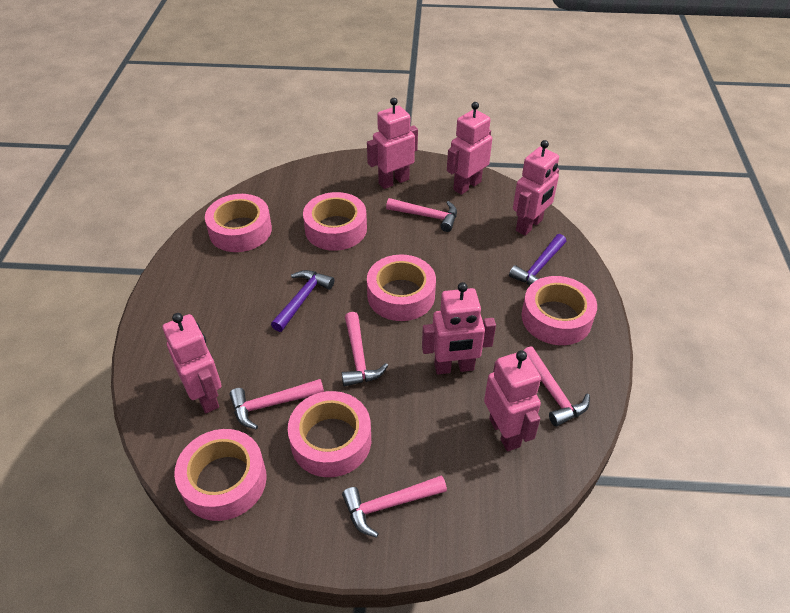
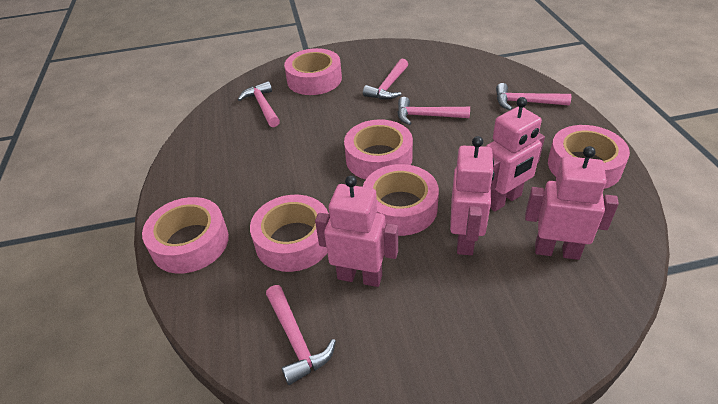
pink robot: 6 -> 4
purple hammer: 2 -> 0

